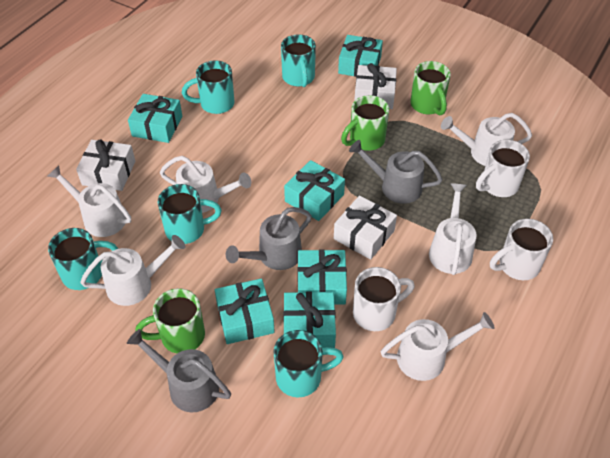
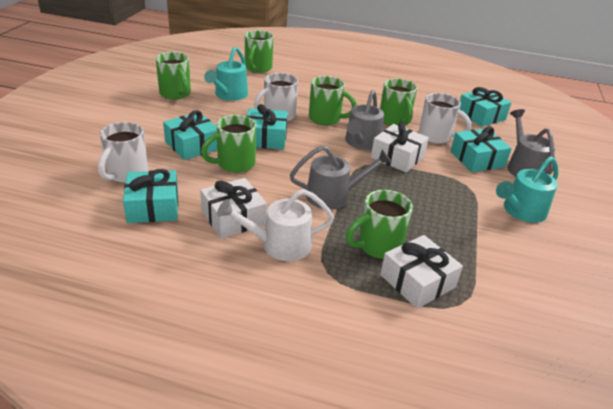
green mug: 3 -> 6
turquoise gift: 6 -> 5
turquoise mug: 5 -> 0
turquoise watering can: 0 -> 2
white watering can: 6 -> 1

